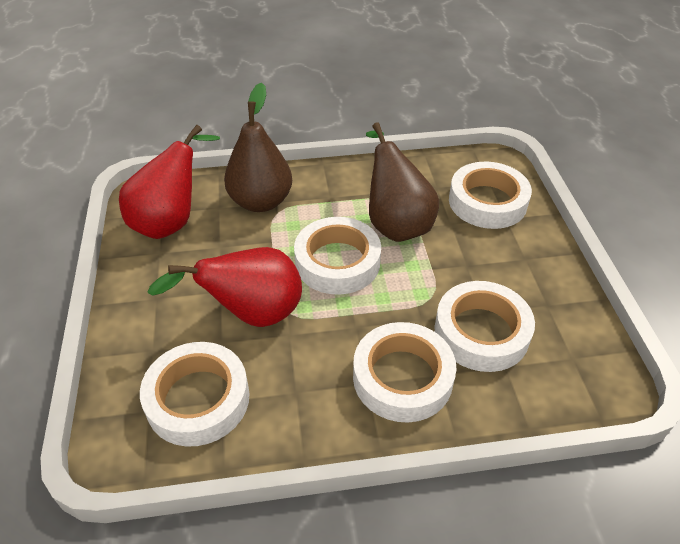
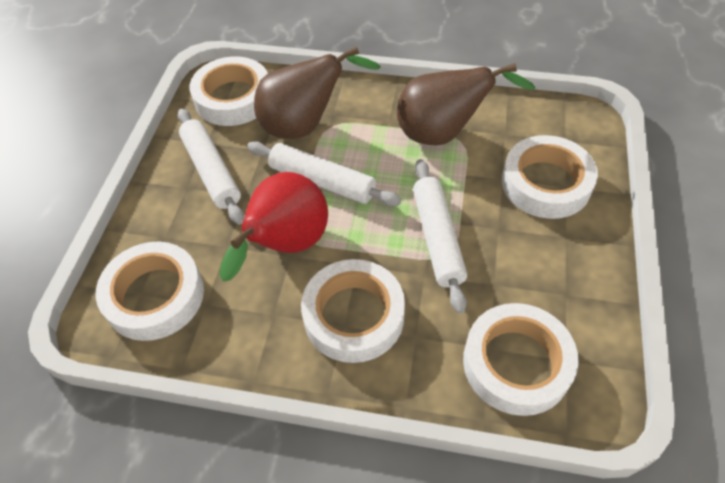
red pear: 2 -> 1
white rolling pin: 0 -> 3

